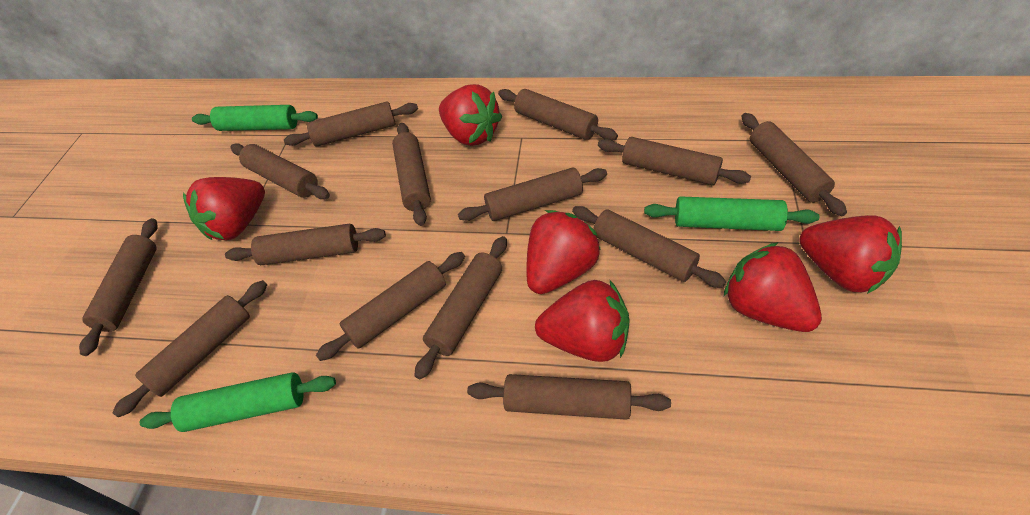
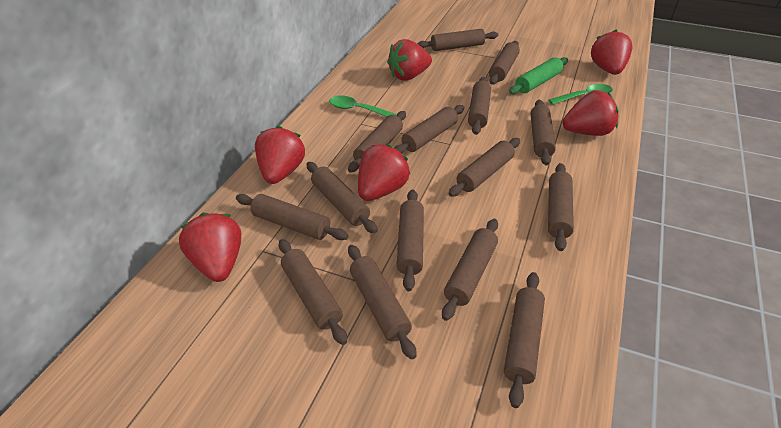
brown rolling pin: 14 -> 15
green rolling pin: 3 -> 1
green spoon: 0 -> 2

